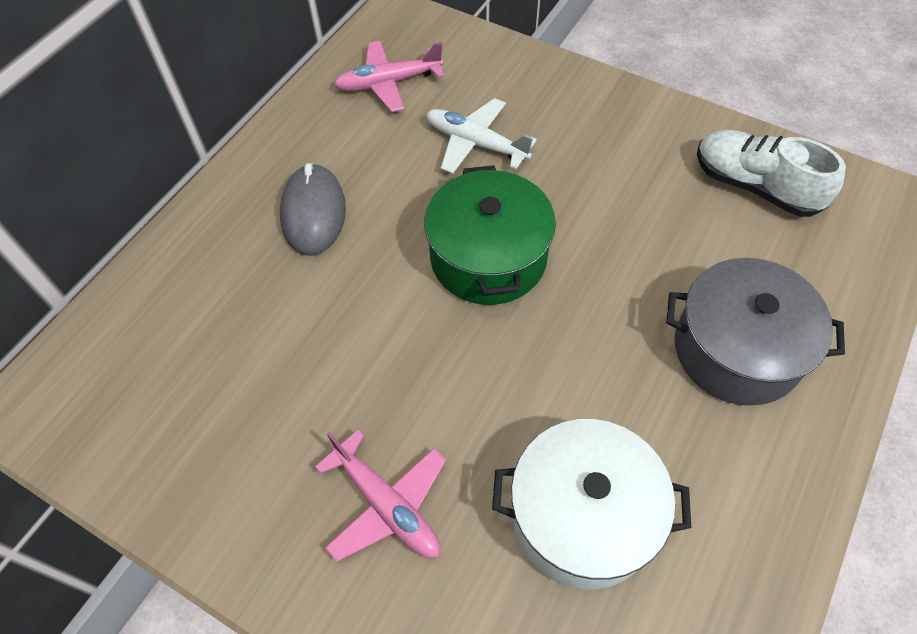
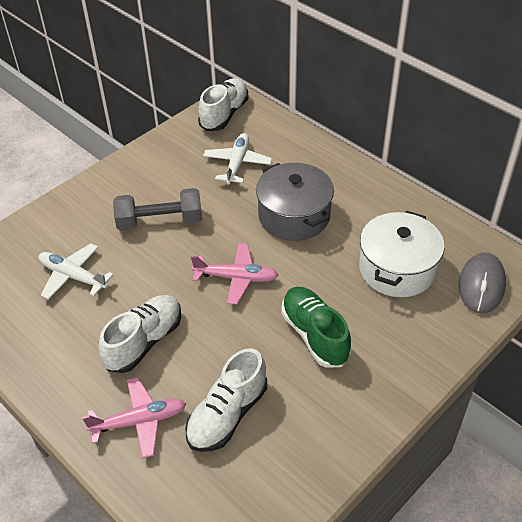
green pot: 1 -> 0
green shoe: 0 -> 1
grey dumbbell: 0 -> 1
white plane: 1 -> 2
white shoe: 1 -> 3

